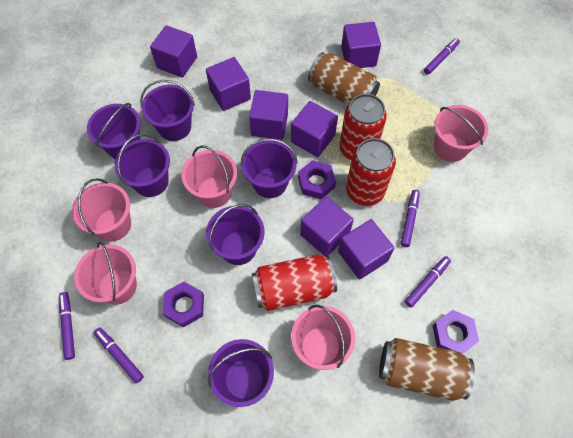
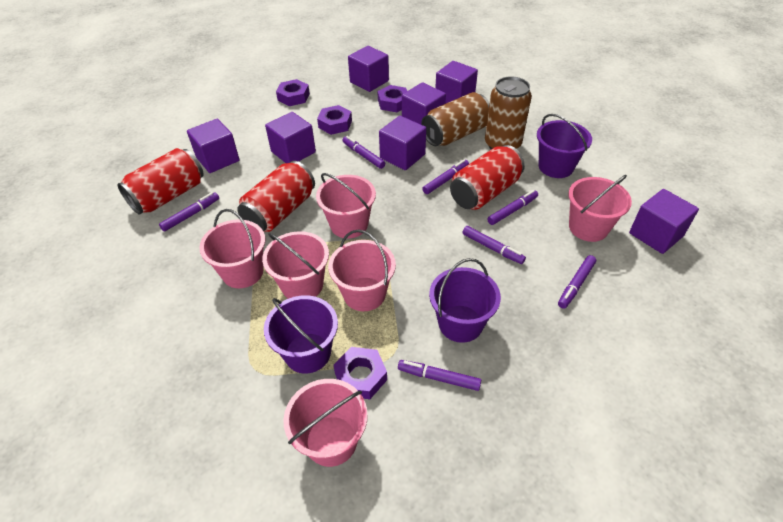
pink bucket: 5 -> 6
purple bucket: 6 -> 3
purple marker: 5 -> 7
purple nut: 3 -> 4

